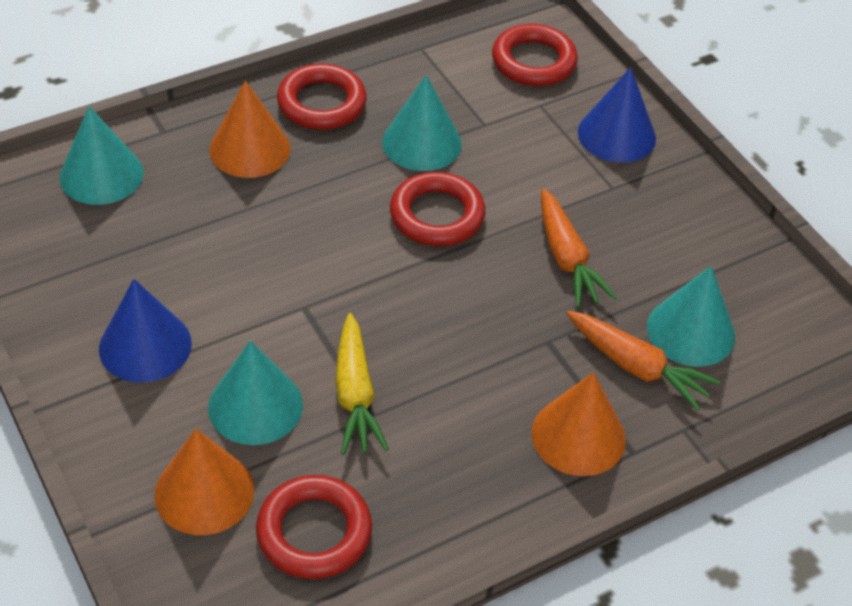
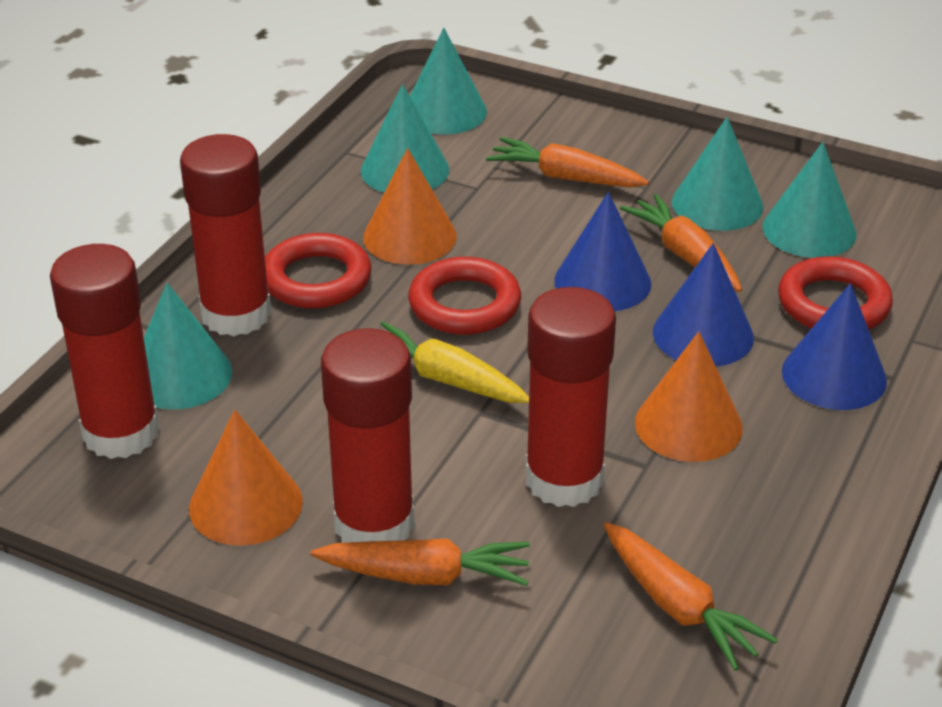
blue cone: 2 -> 3
orange carrot: 2 -> 4
red glue stick: 0 -> 4
red ring: 4 -> 3
turquoise cone: 4 -> 5

